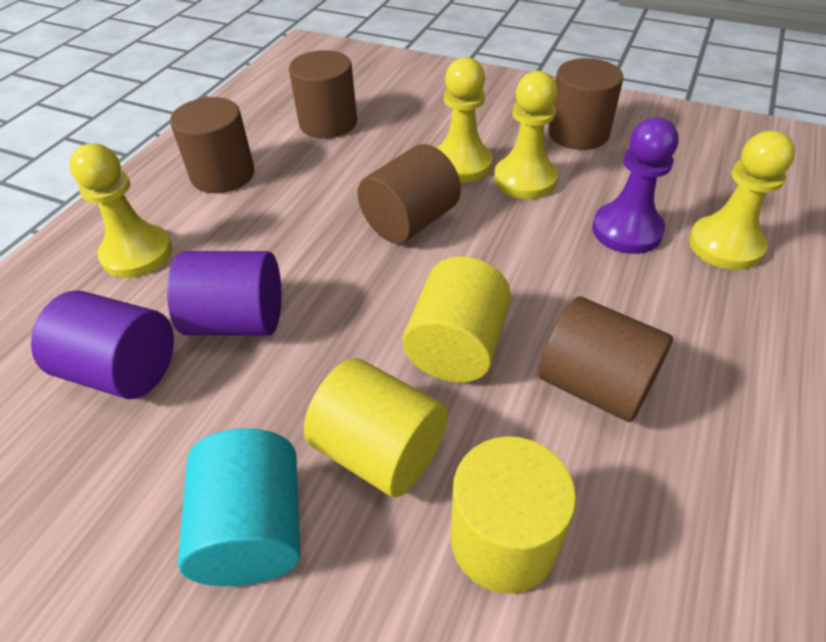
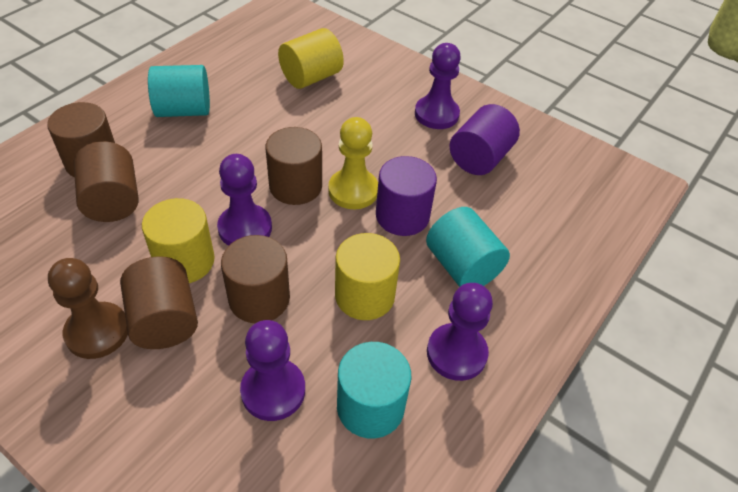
brown pawn: 0 -> 1
purple pawn: 1 -> 4
turquoise cylinder: 1 -> 3
yellow pawn: 4 -> 1

